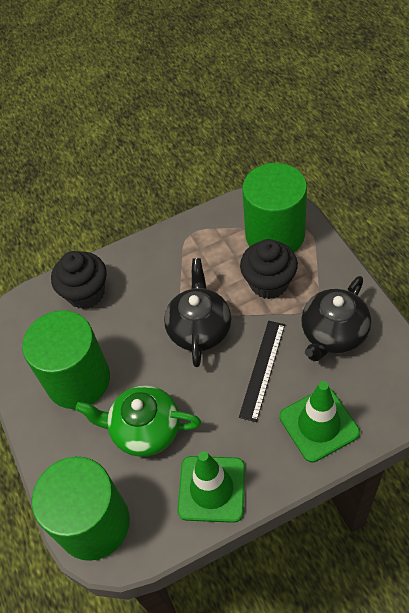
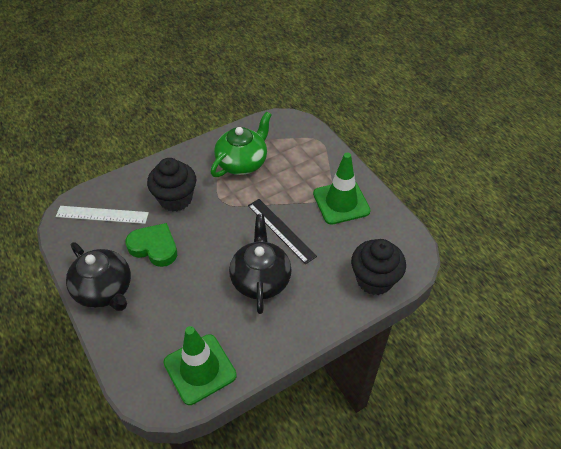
green cylinder: 3 -> 0
green heart: 0 -> 1
white ruler: 0 -> 1

